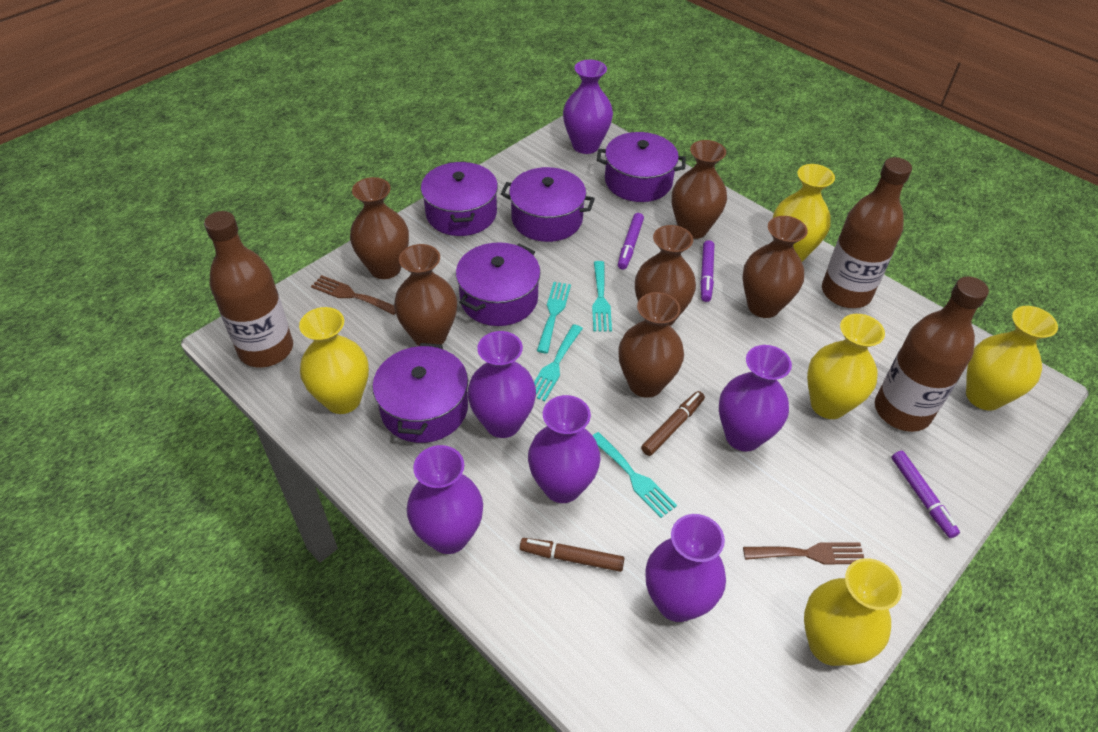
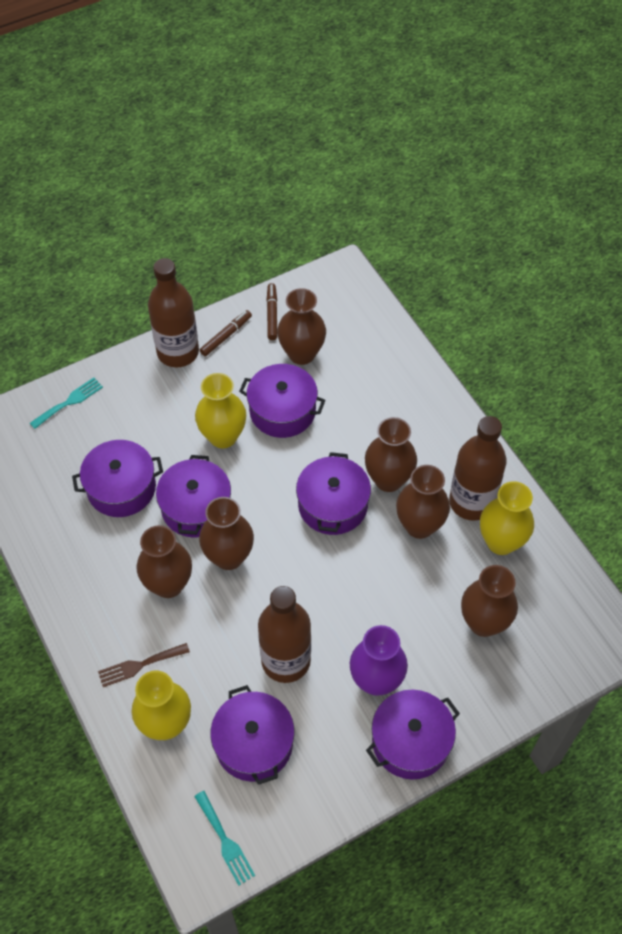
brown fork: 2 -> 1
purple marker: 3 -> 0
purple pot: 5 -> 6
purple vase: 6 -> 1
turquoise fork: 4 -> 2
yellow vase: 5 -> 3

